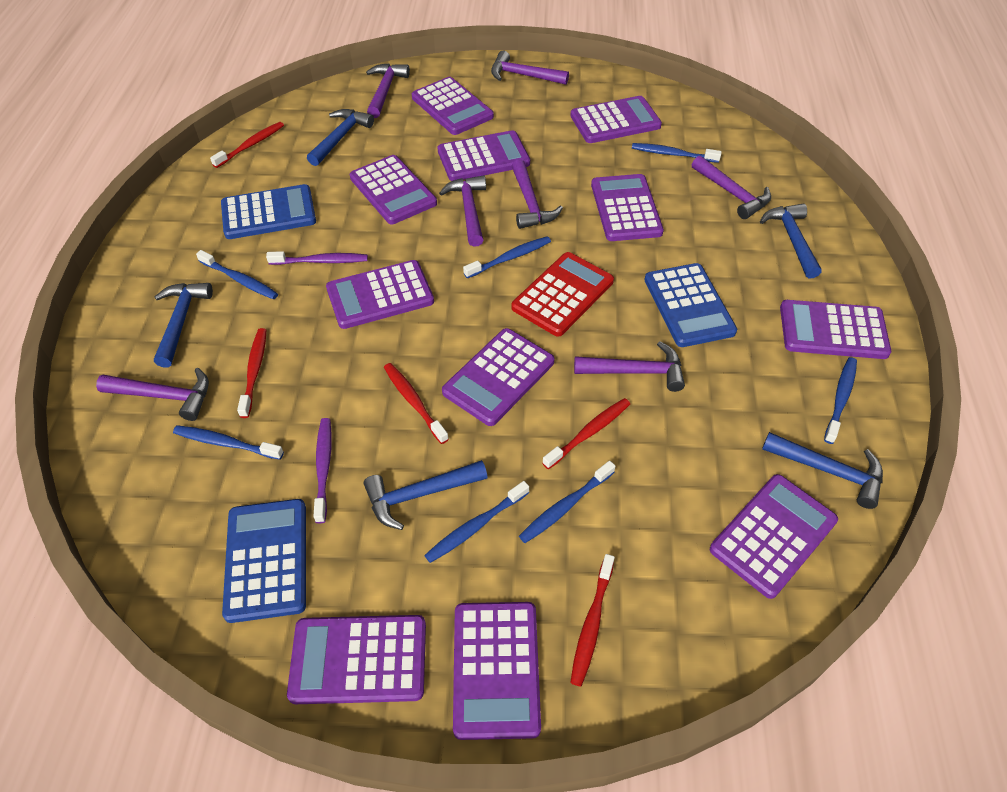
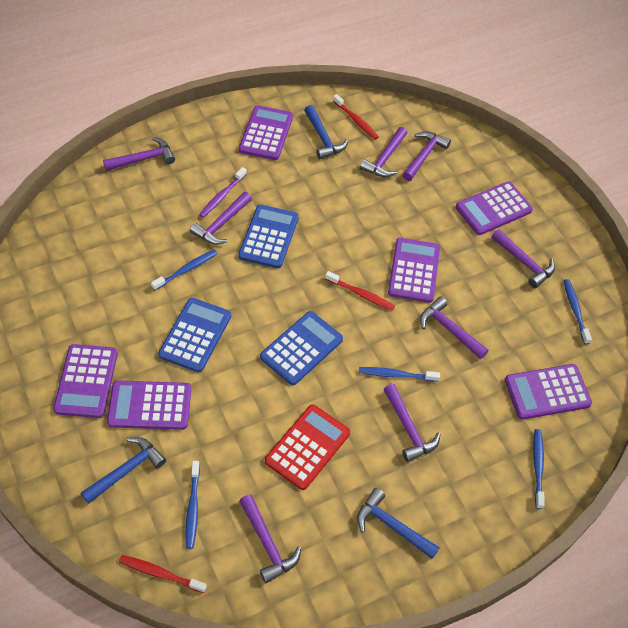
blue hammer: 5 -> 3
blue toothbrush: 7 -> 5
purple calculator: 11 -> 6
purple hammer: 7 -> 8
purple toothbrush: 2 -> 1
red toothbrush: 5 -> 3

